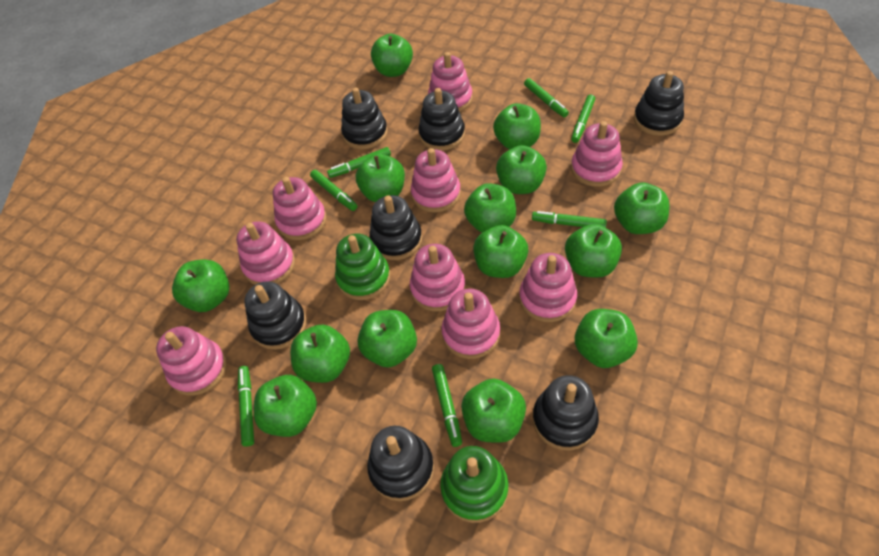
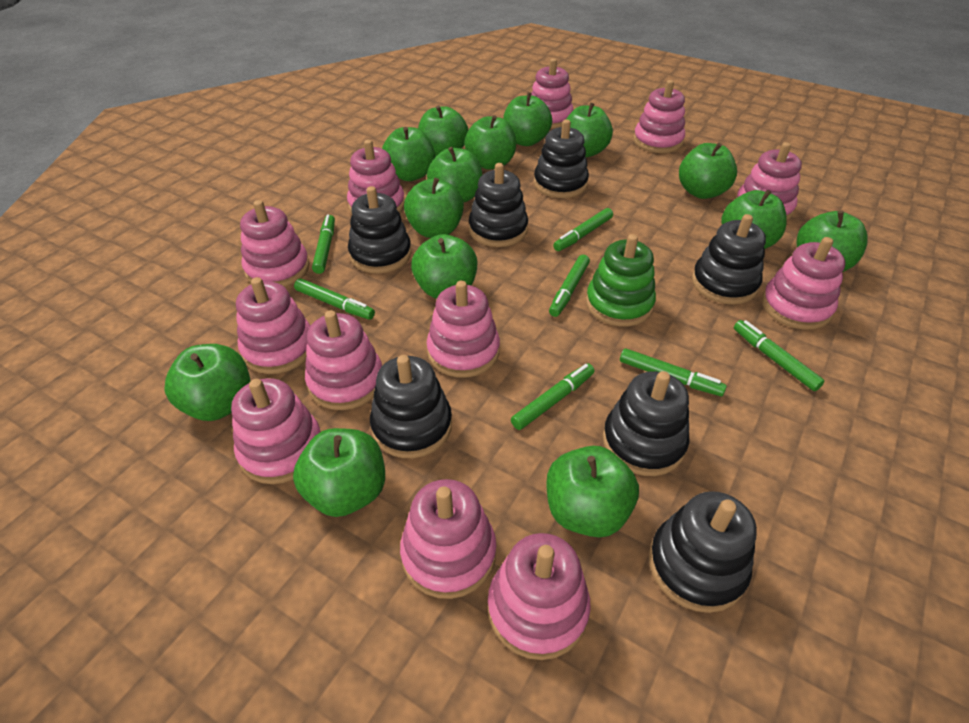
green stacking toy: 2 -> 1
pink stacking toy: 9 -> 12

